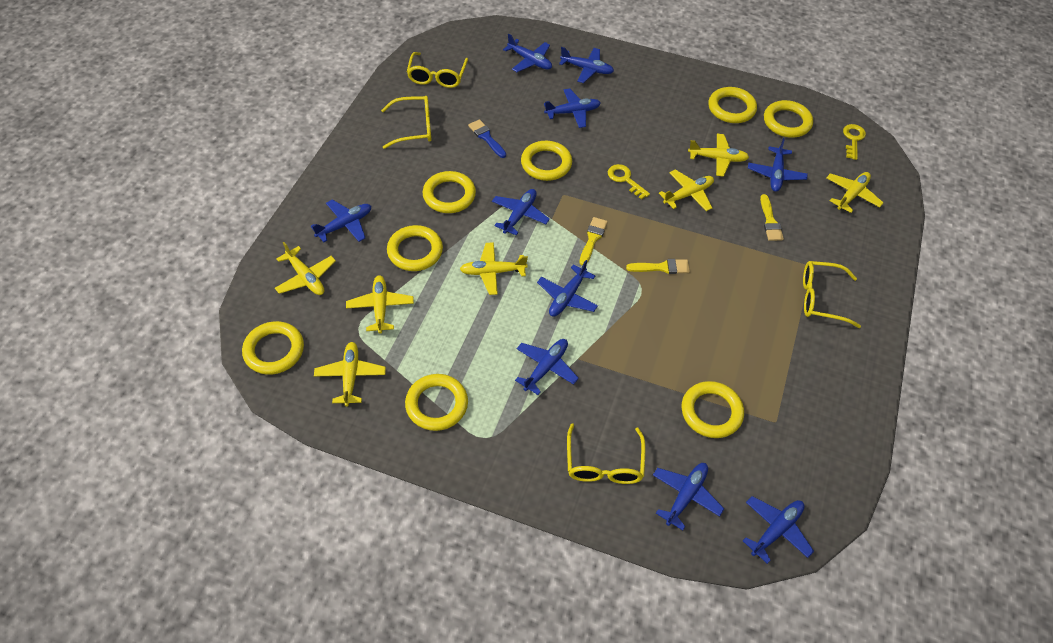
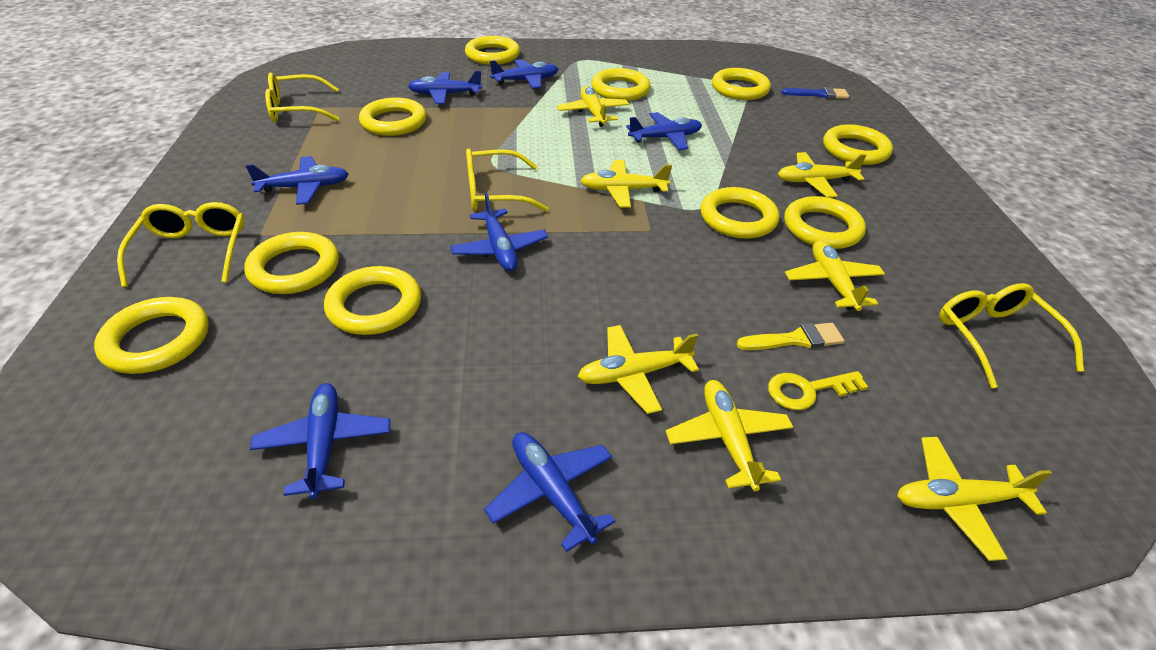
blue plane: 10 -> 7
yellow brush: 3 -> 1
yellow key: 2 -> 1
yellow ring: 8 -> 10

